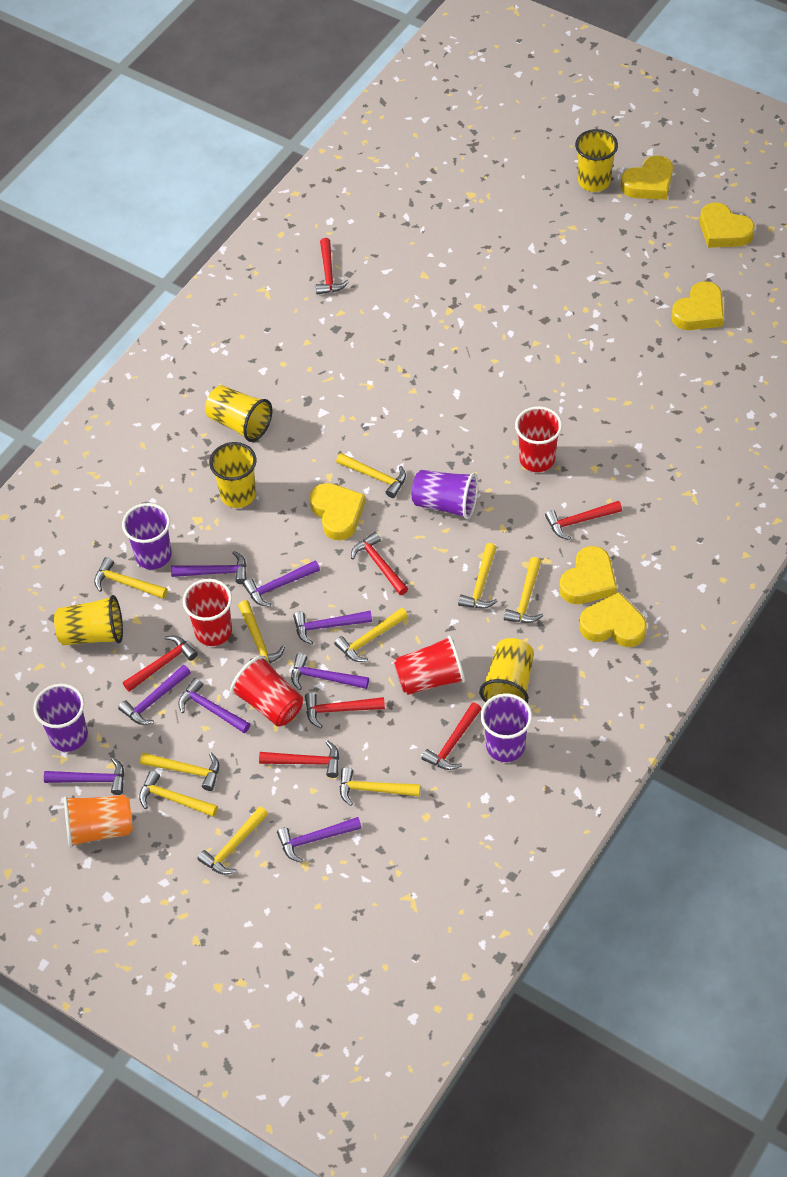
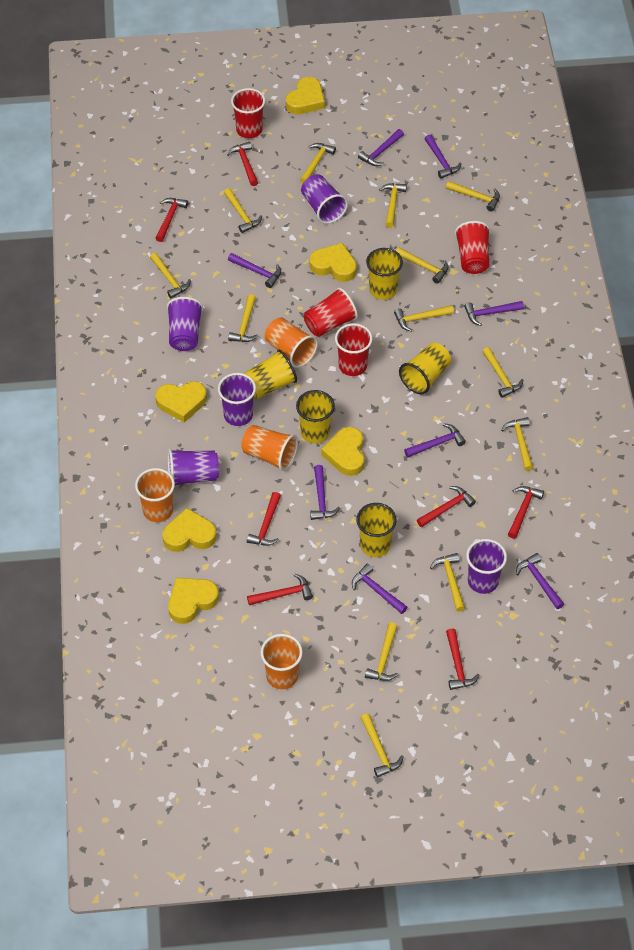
orange cup: 1 -> 4
purple cup: 4 -> 5
yellow hammer: 10 -> 13

